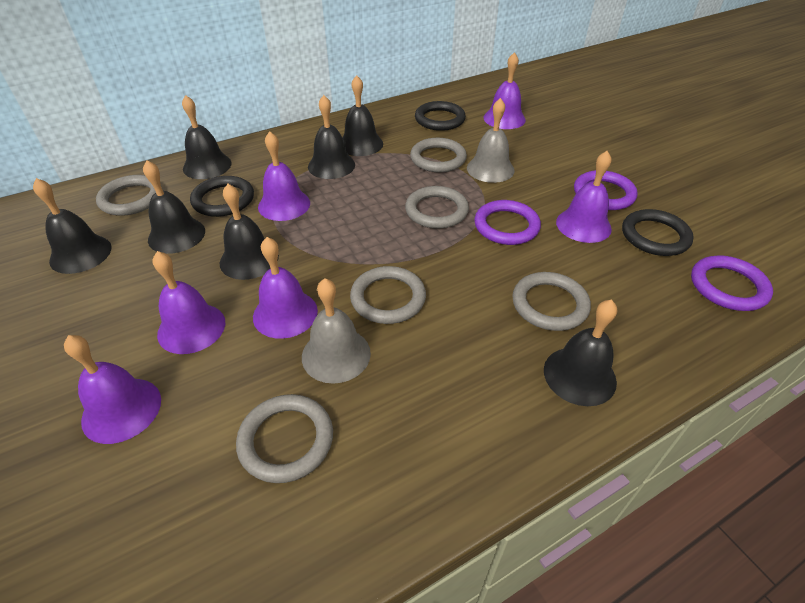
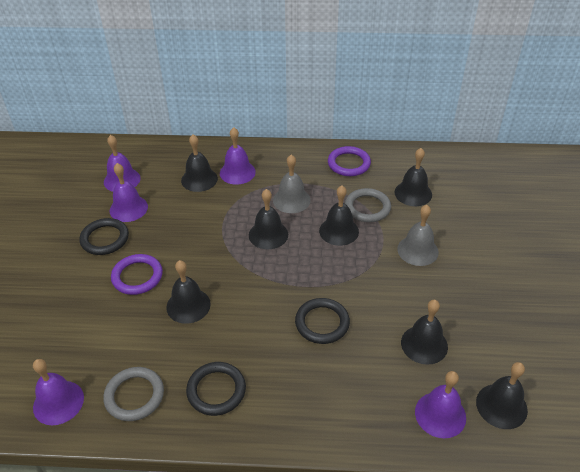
grey ring: 6 -> 2
purple bell: 6 -> 5
purple ring: 3 -> 2

